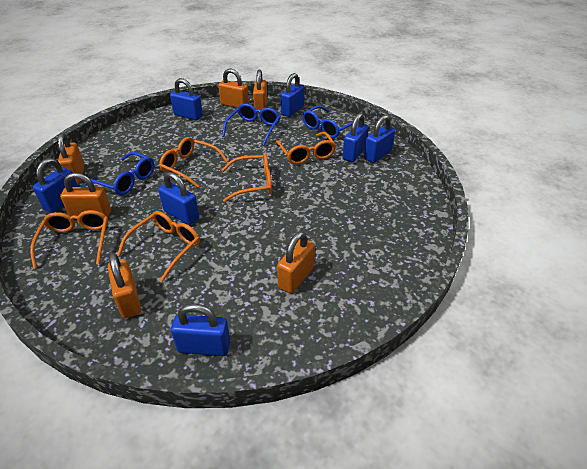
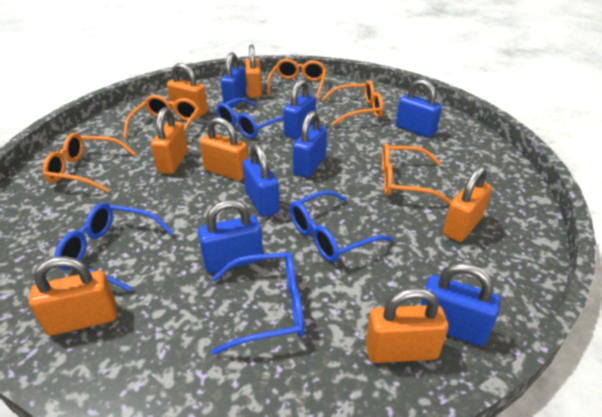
blue glasses: 3 -> 4
orange padlock: 6 -> 7

